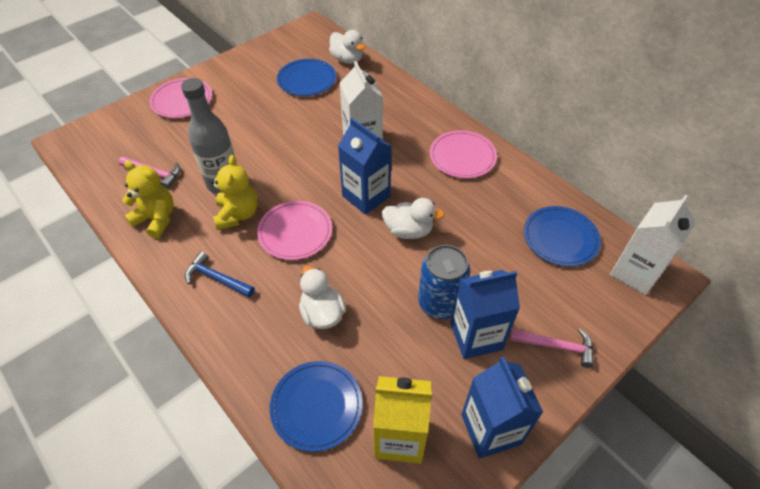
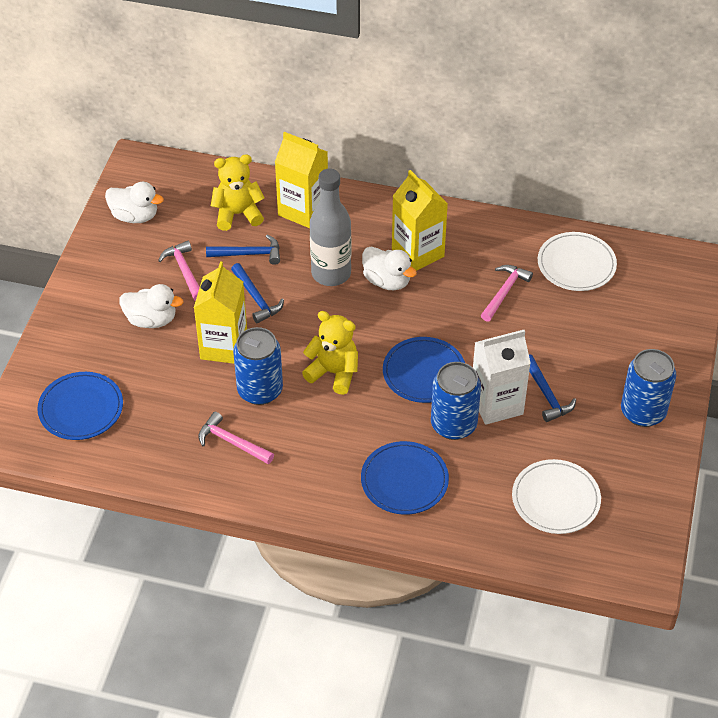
blue can: 1 -> 3
blue carton: 3 -> 0
blue hammer: 1 -> 3
pink hammer: 2 -> 3
pink plate: 3 -> 0
white carton: 2 -> 1
white plate: 0 -> 2
yellow carton: 1 -> 3

